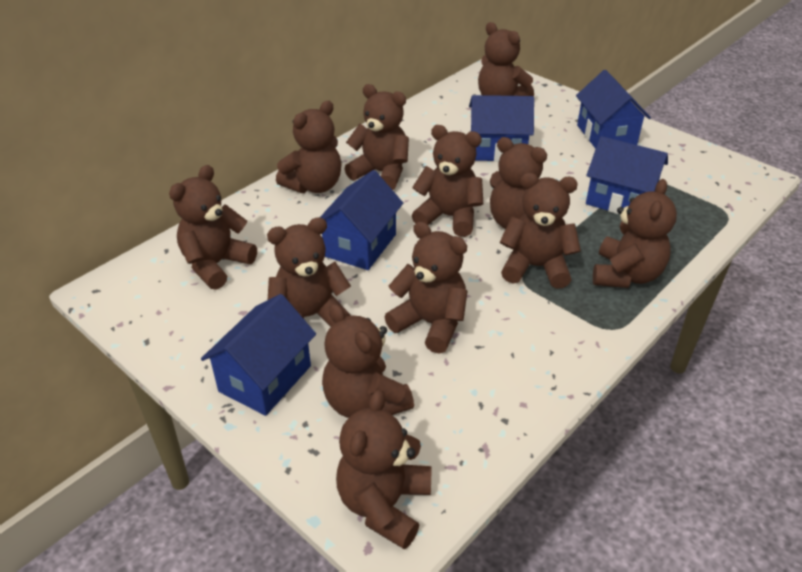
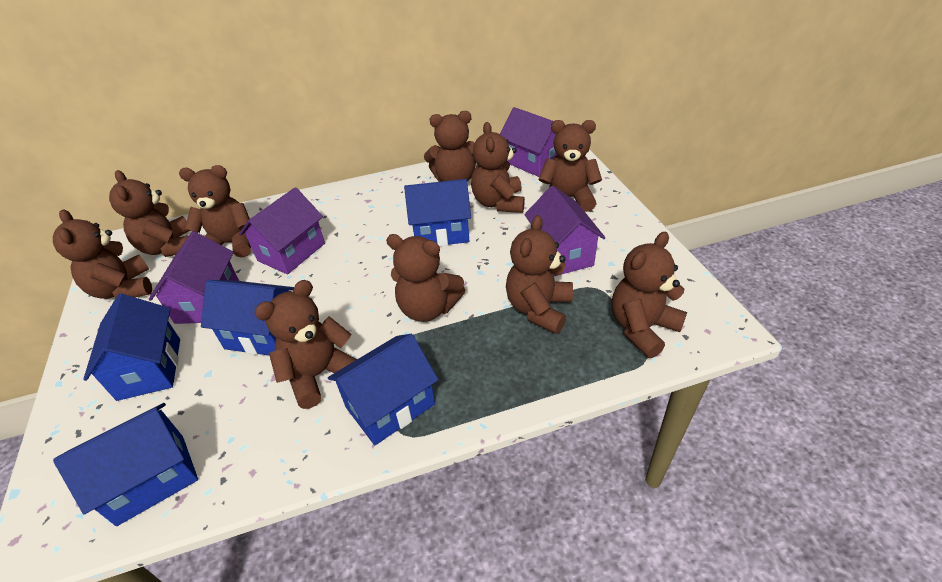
brown teddy bear: 12 -> 10
purple house: 0 -> 4

